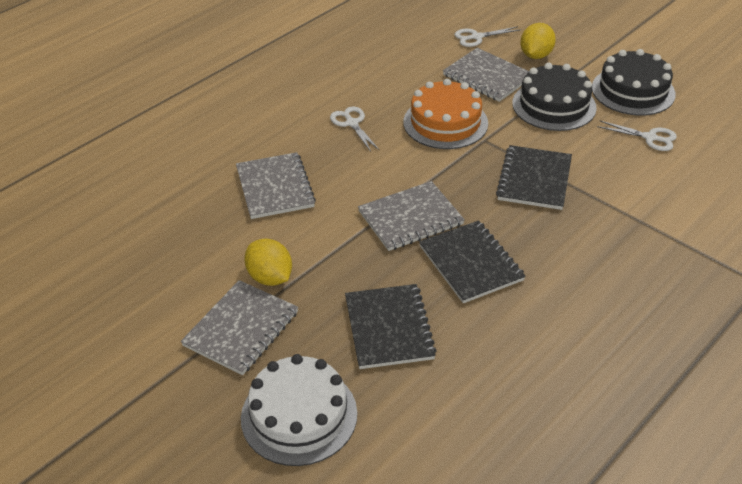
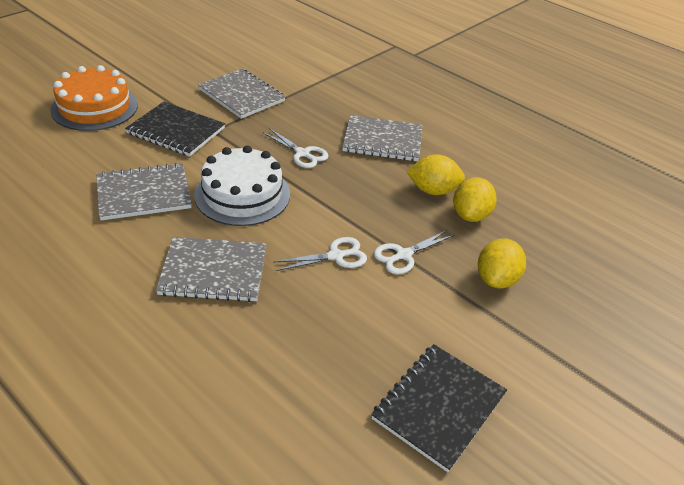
black cake: 2 -> 0
black notebook: 3 -> 2
yellow lemon: 2 -> 3

